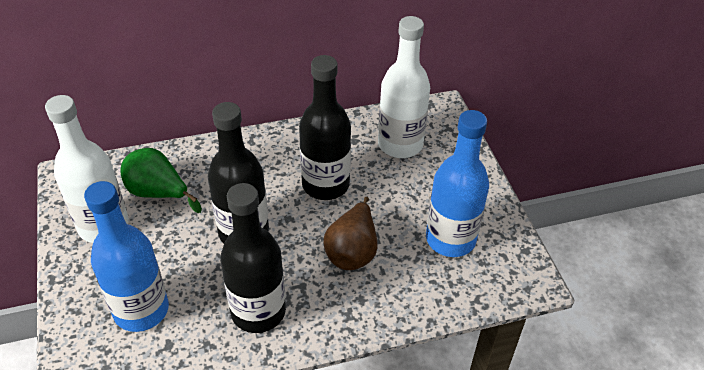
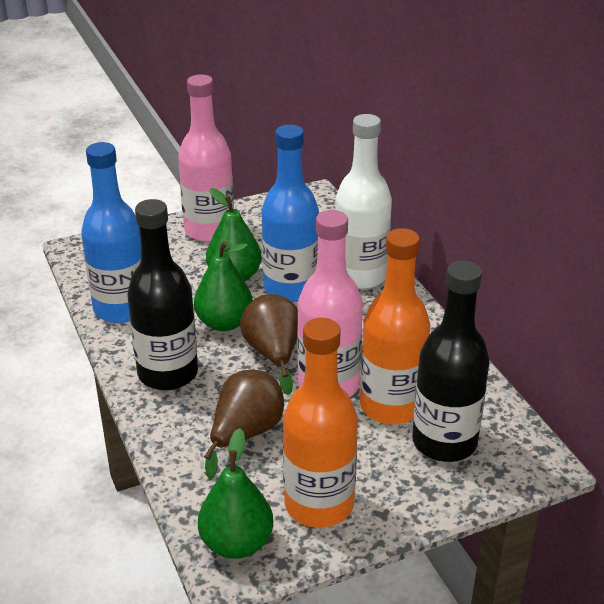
black bottle: 3 -> 2
brown pear: 1 -> 2
green pear: 1 -> 3
orange bottle: 0 -> 2
pink bottle: 0 -> 2
white bottle: 2 -> 1

